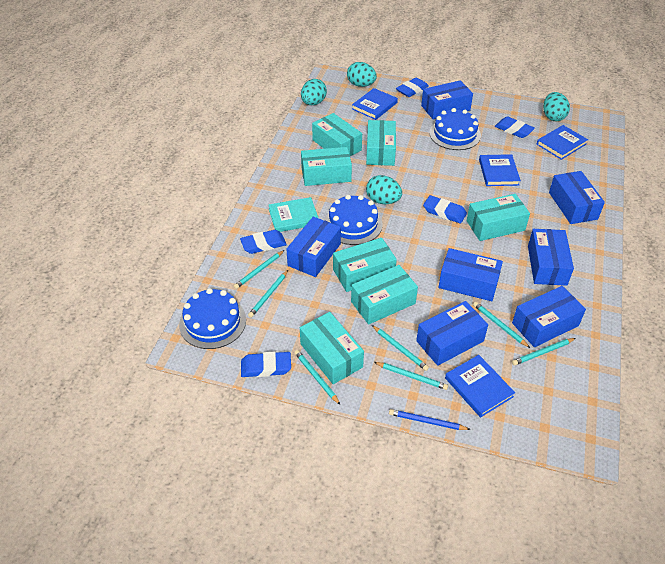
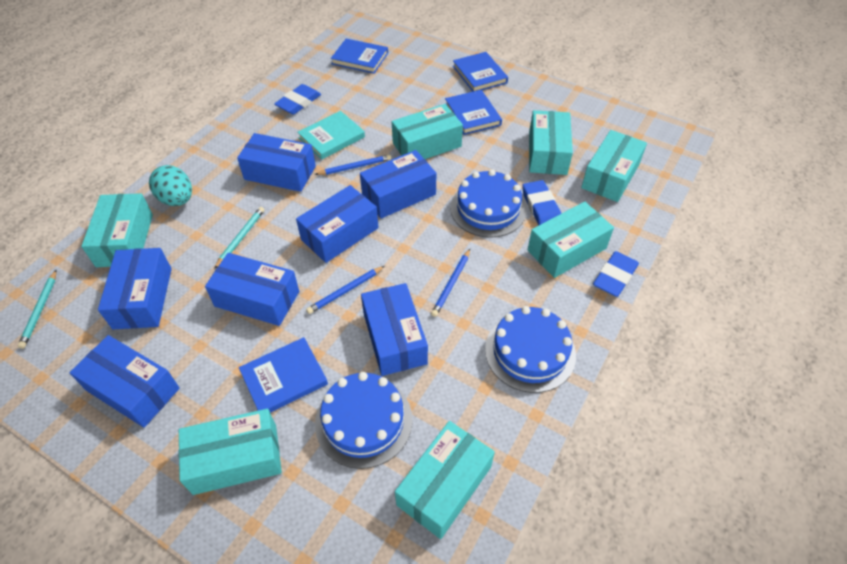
blue eraser: 5 -> 3
blue pencil: 1 -> 3
turquoise egg: 4 -> 1
turquoise pencil: 7 -> 2

